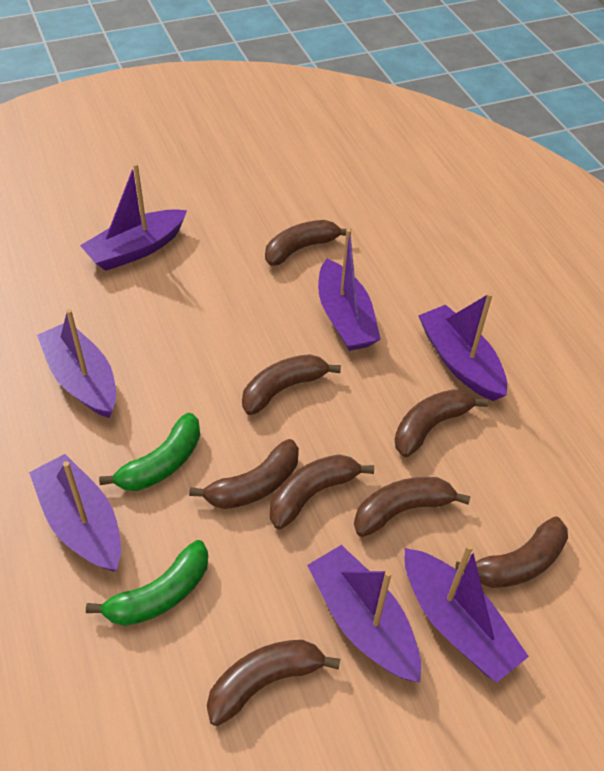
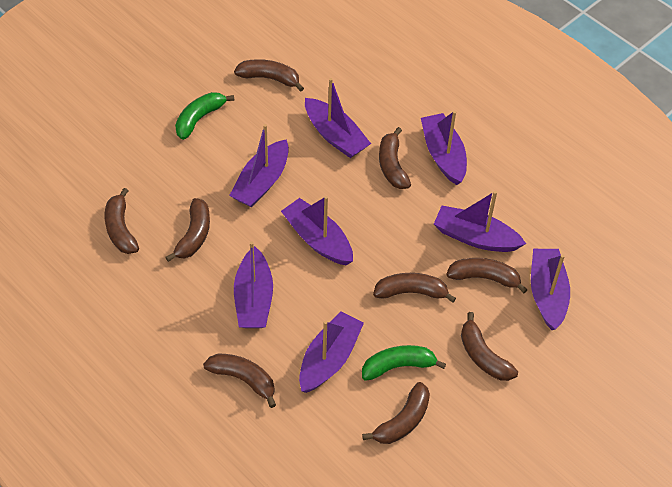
brown banana: 8 -> 9
purple boat: 7 -> 8

